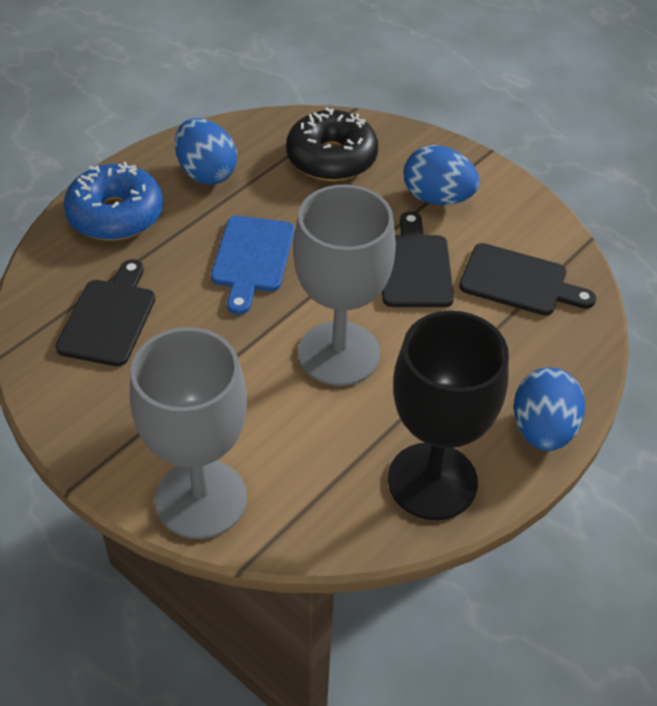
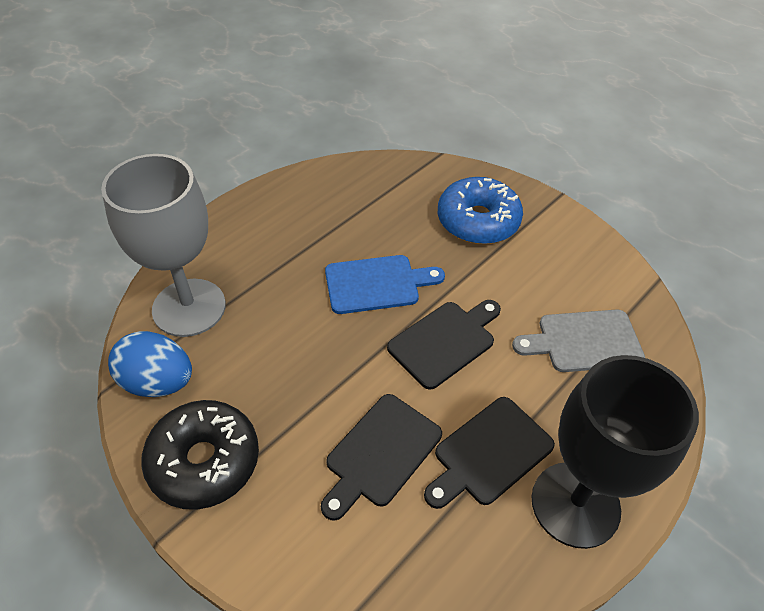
blue egg: 3 -> 1
grey cutting board: 0 -> 1
grey goblet: 2 -> 1

